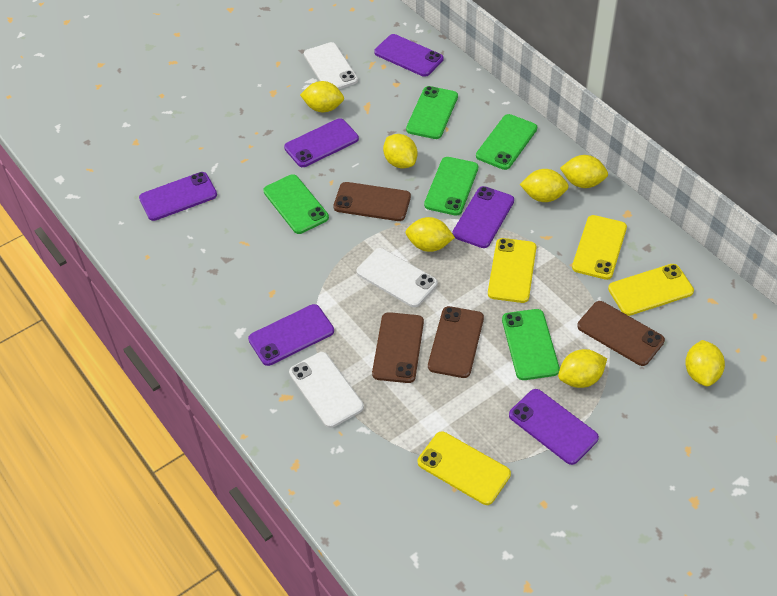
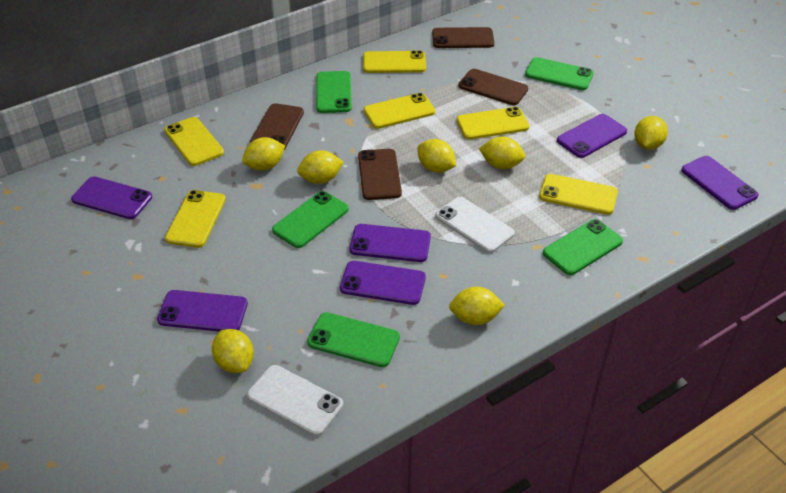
white phone: 3 -> 2
yellow phone: 4 -> 6

